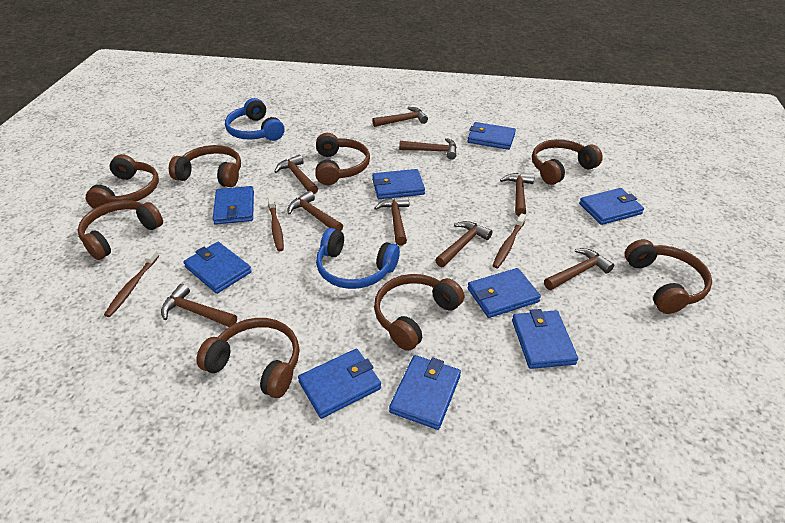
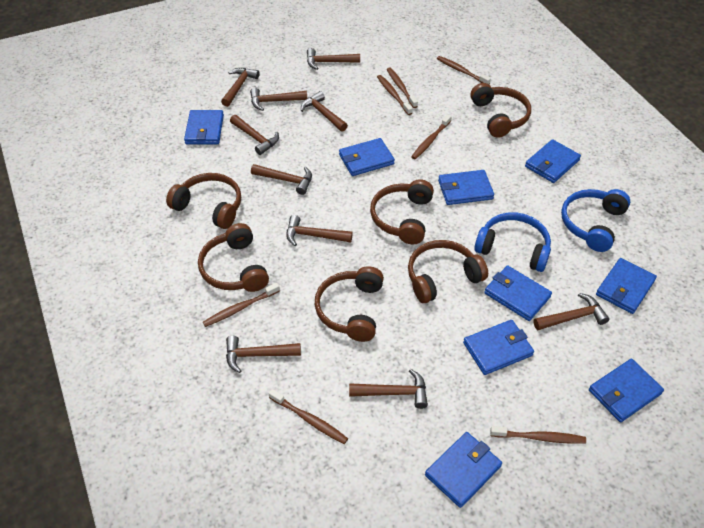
brown hammer: 9 -> 10
brown headphones: 8 -> 6
brown toothbrush: 3 -> 7

